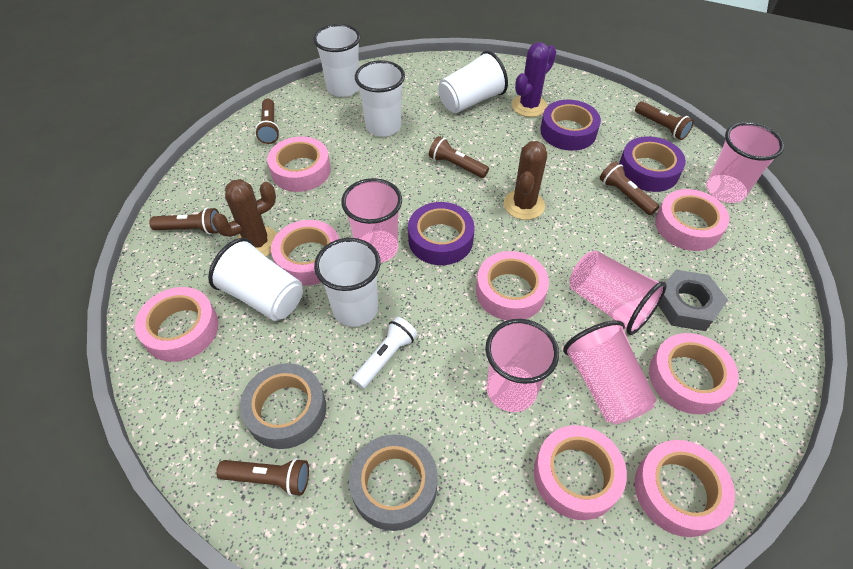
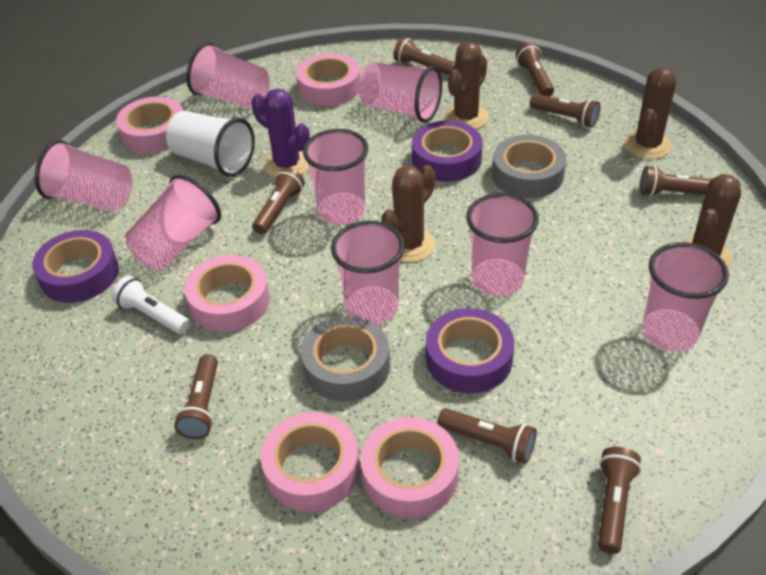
brown cactus: 2 -> 4
brown flashlight: 6 -> 8
grey nut: 1 -> 0
pink cup: 5 -> 8
pink tape: 8 -> 5
white cup: 5 -> 1

